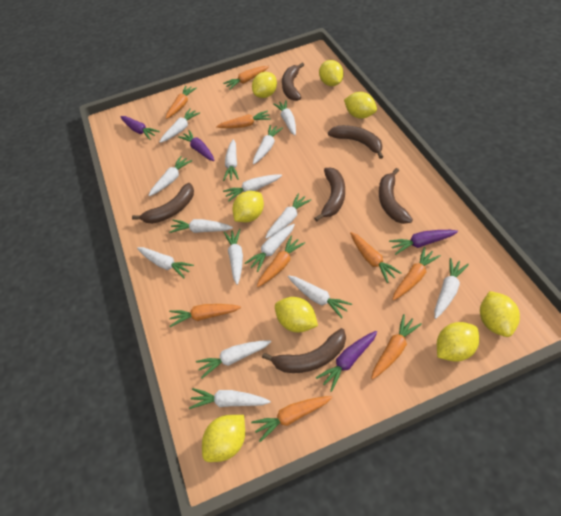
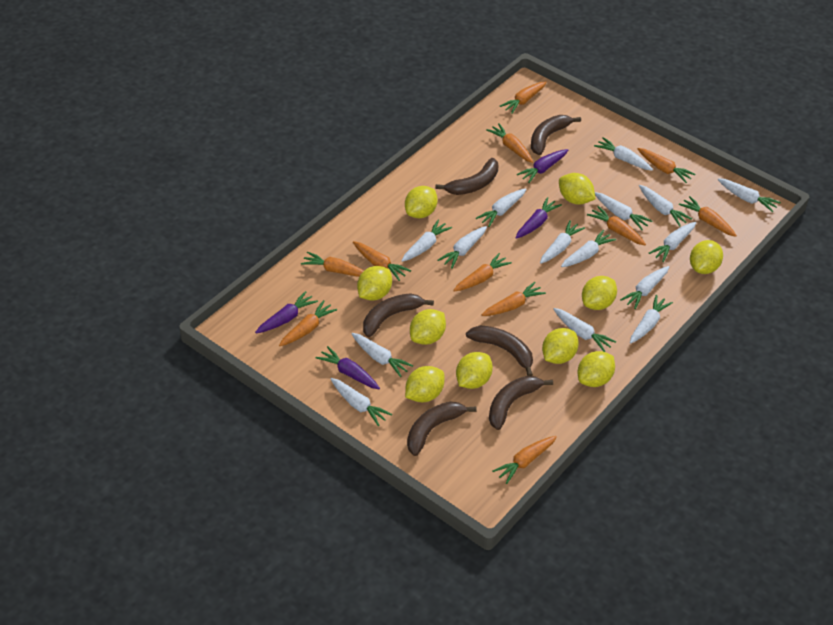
orange carrot: 9 -> 11
yellow lemon: 8 -> 10

